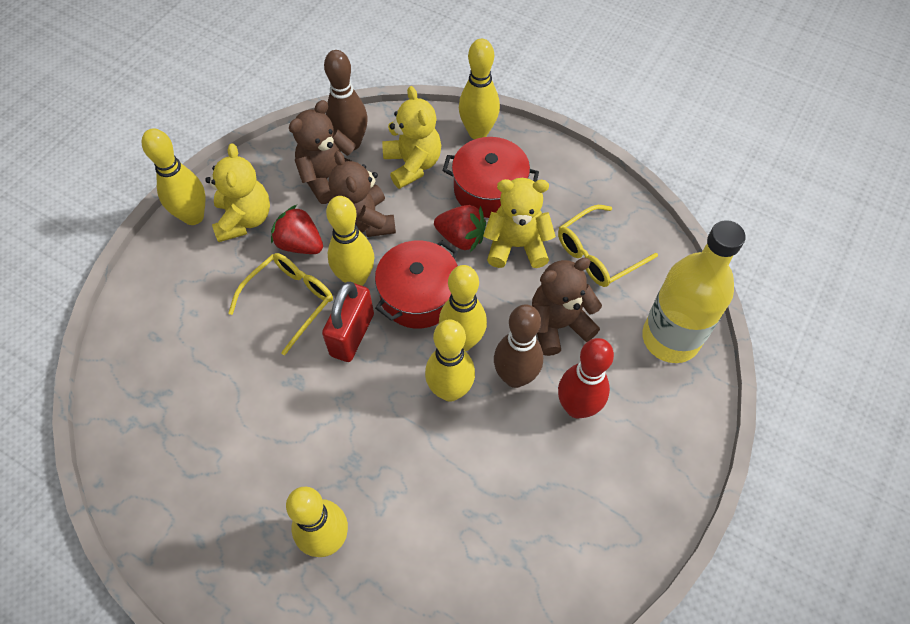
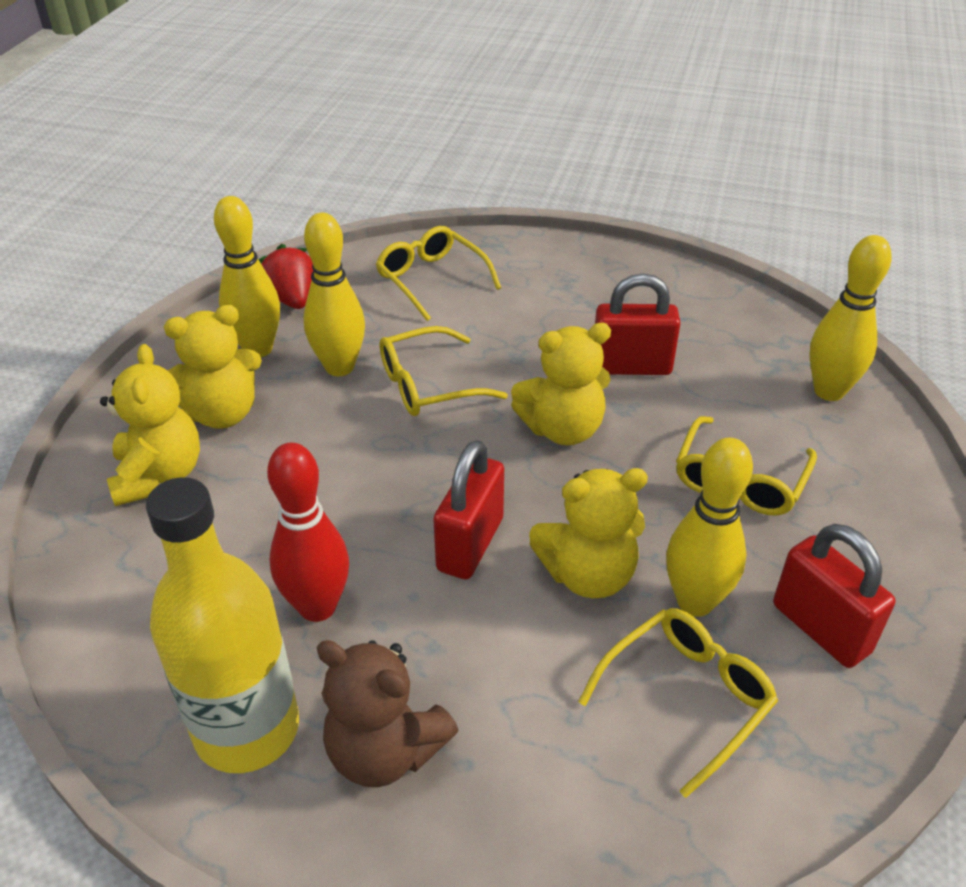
brown bowling pin: 2 -> 0
brown teddy bear: 3 -> 1
red padlock: 1 -> 3
red pot: 2 -> 0
red strawberry: 2 -> 1
yellow bowling pin: 6 -> 4
yellow glasses: 2 -> 4
yellow teddy bear: 3 -> 4

